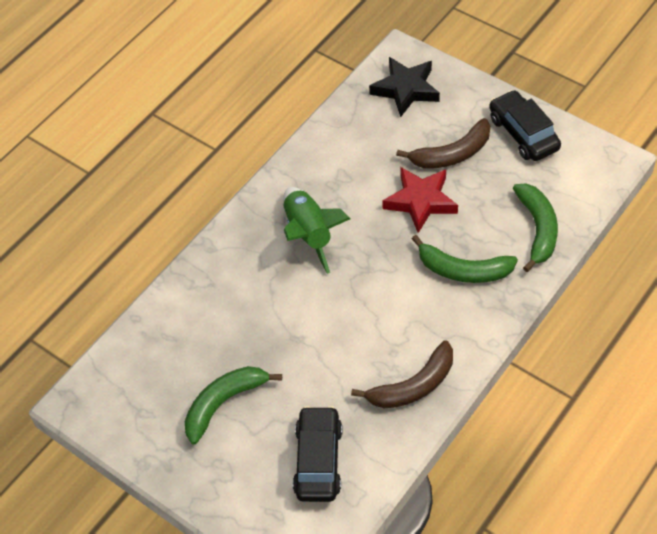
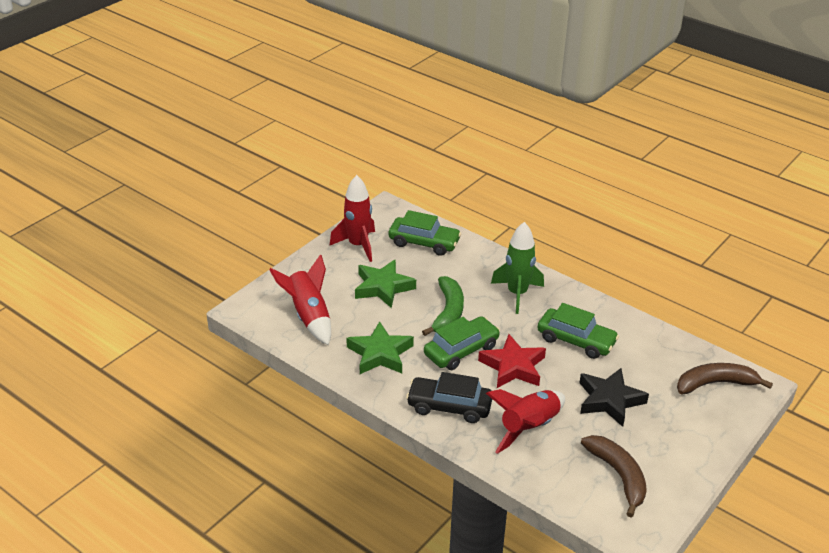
black car: 2 -> 1
green banana: 3 -> 1
green car: 0 -> 3
green star: 0 -> 2
red rocket: 0 -> 3

